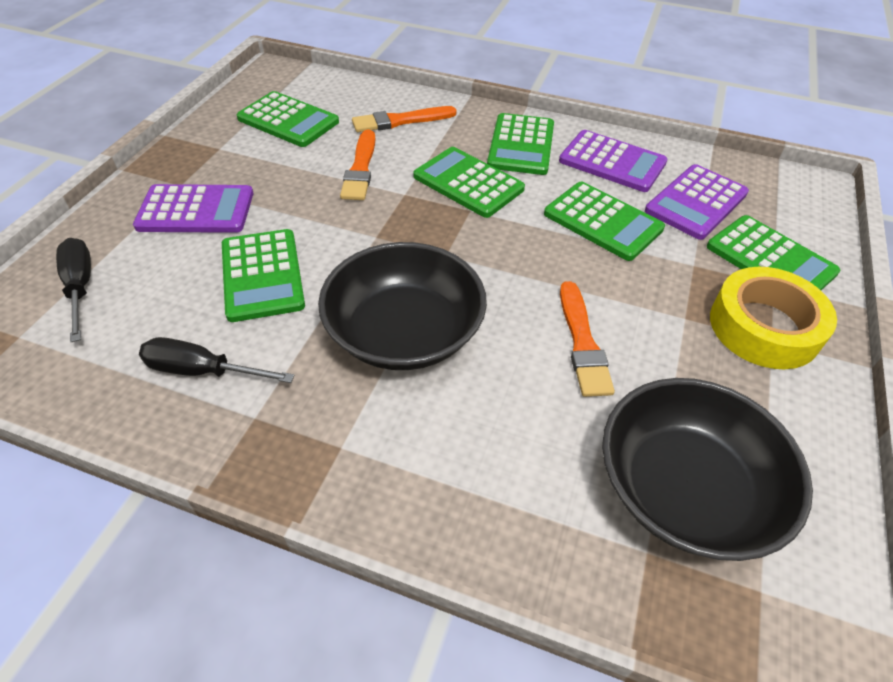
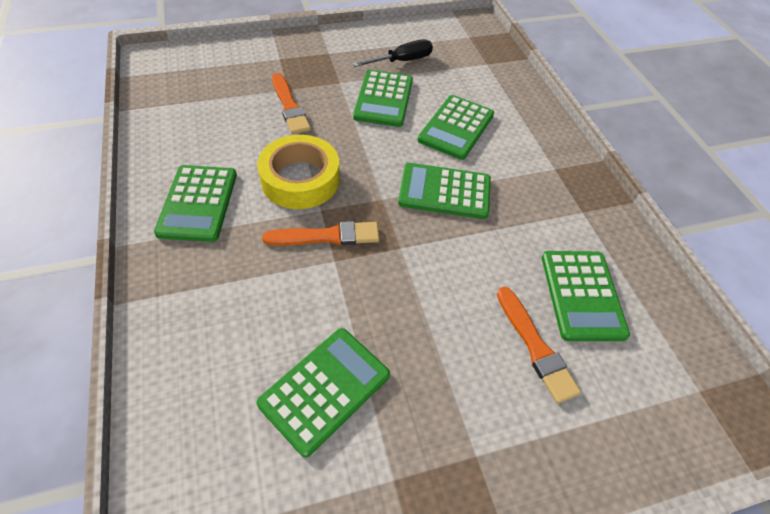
black bowl: 2 -> 0
black screwdriver: 2 -> 1
purple calculator: 3 -> 0

